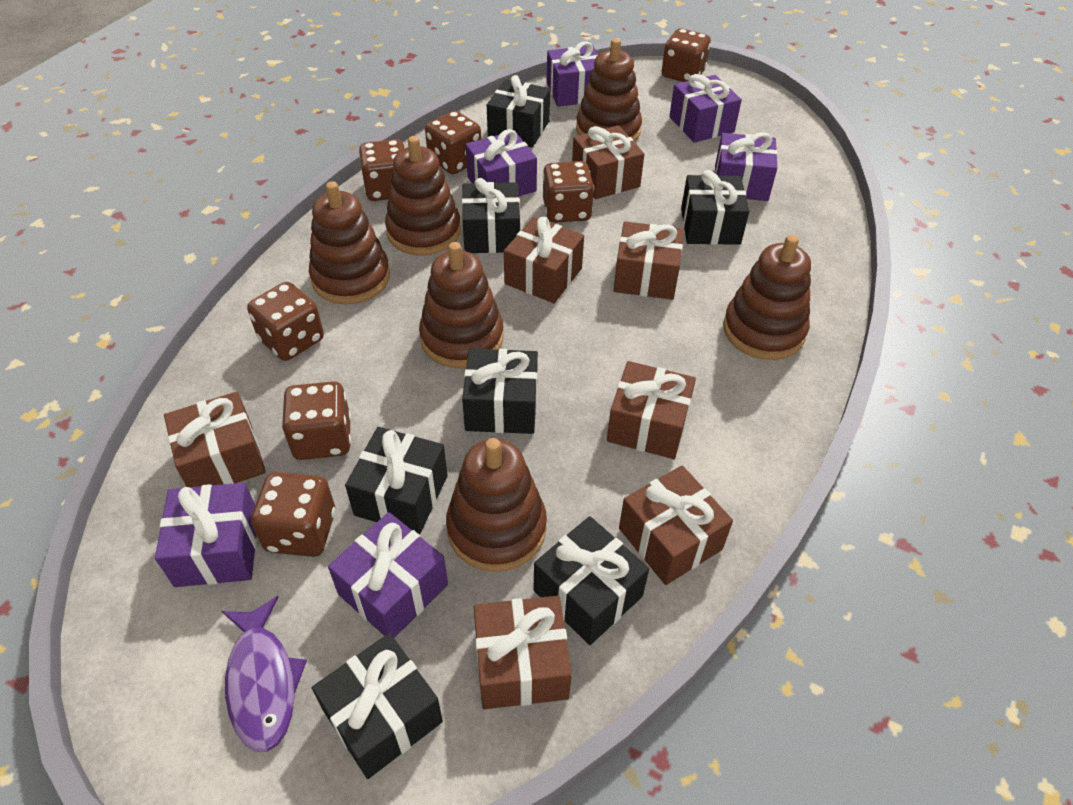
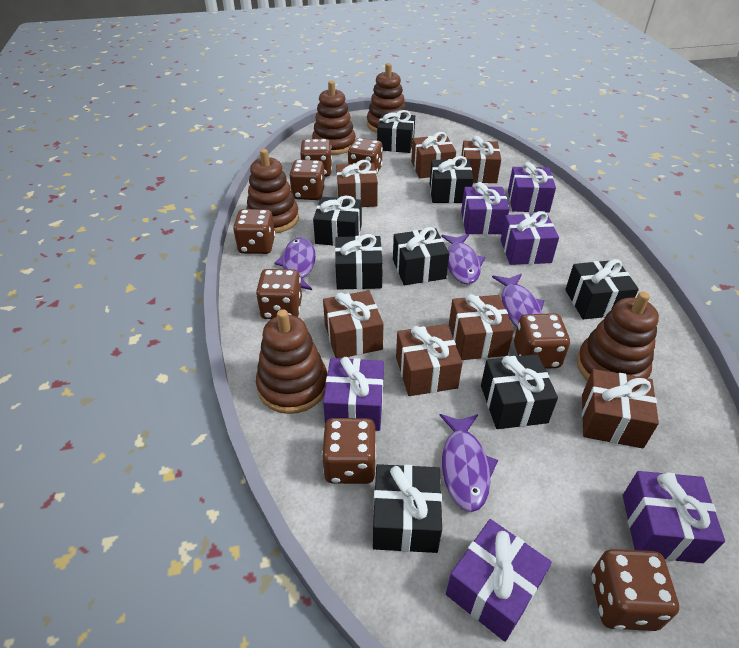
black gift: 7 -> 8
brown dice: 7 -> 8
brown stacking toy: 6 -> 5
purple fish: 1 -> 4

